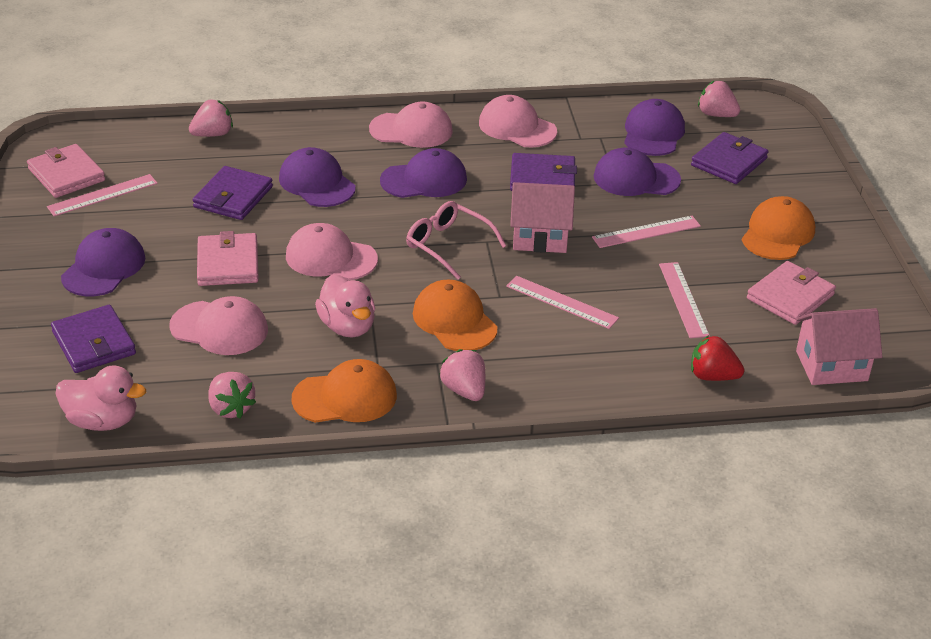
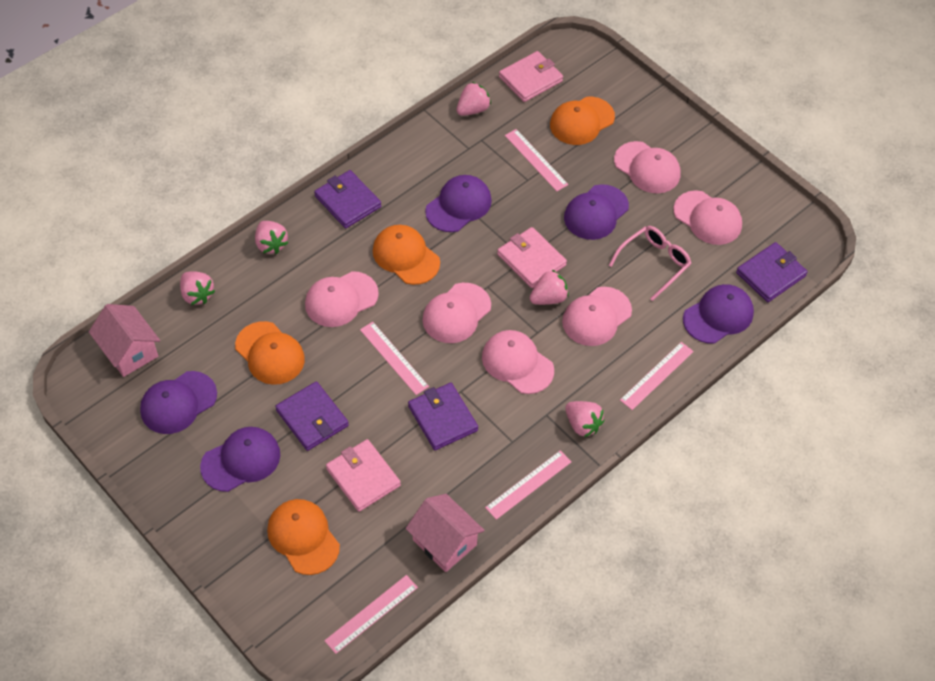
orange cap: 3 -> 4
pink cap: 4 -> 6
pink duck: 2 -> 0
pink ruler: 4 -> 5
pink strawberry: 4 -> 5
red strawberry: 1 -> 0

